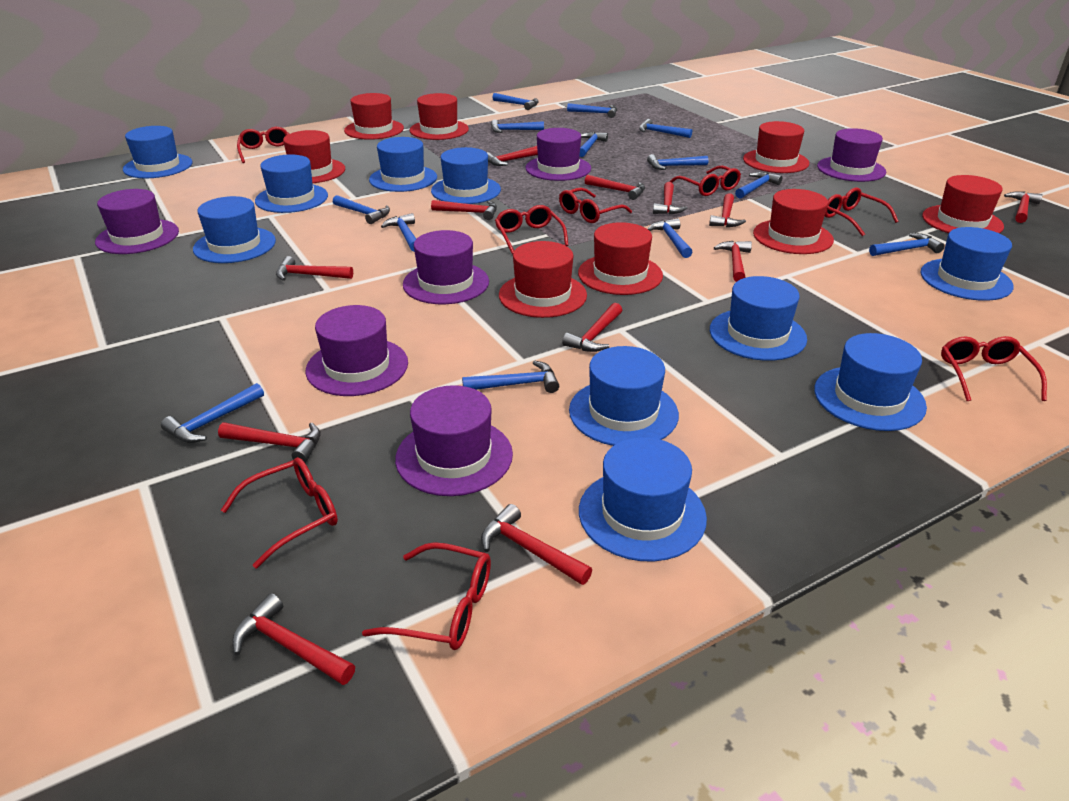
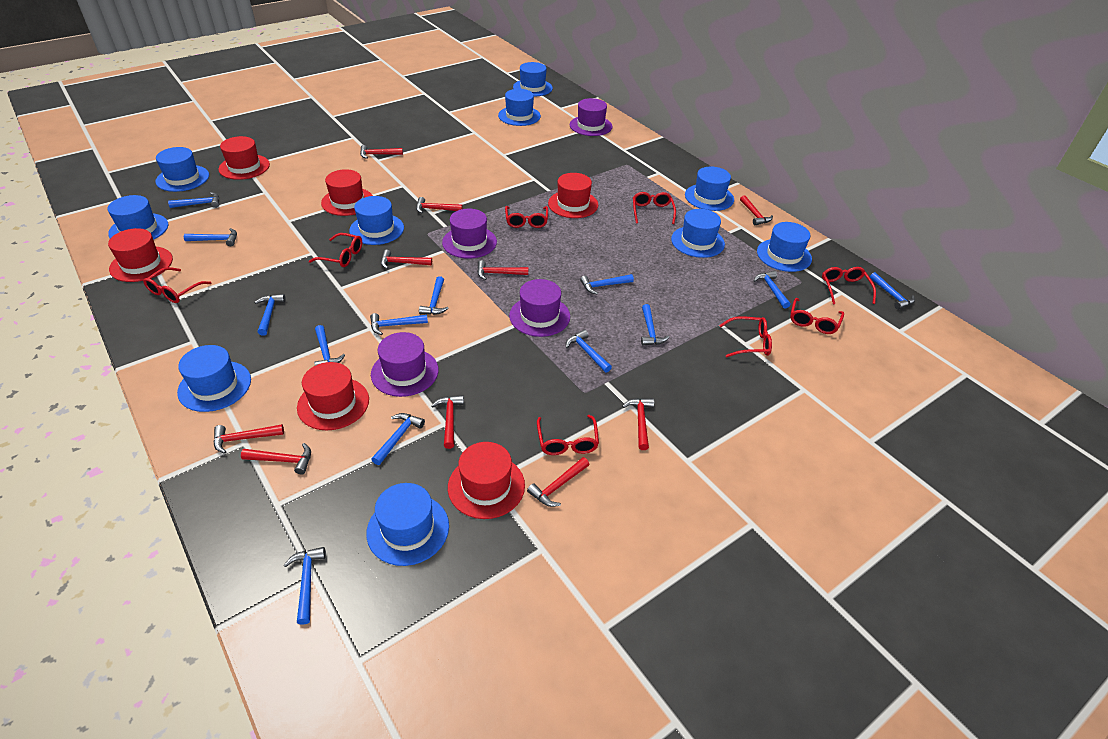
purple hat: 6 -> 4
red hammer: 12 -> 10
red hat: 8 -> 6

